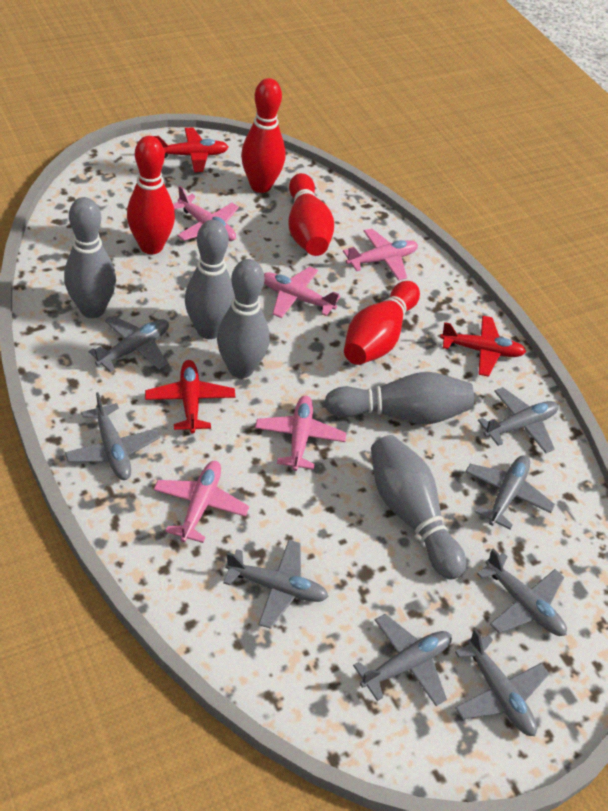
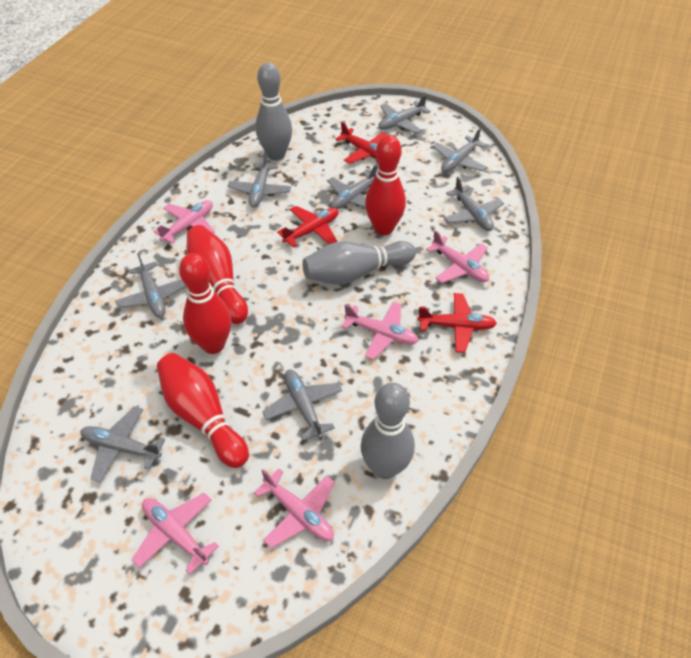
grey bowling pin: 5 -> 3

